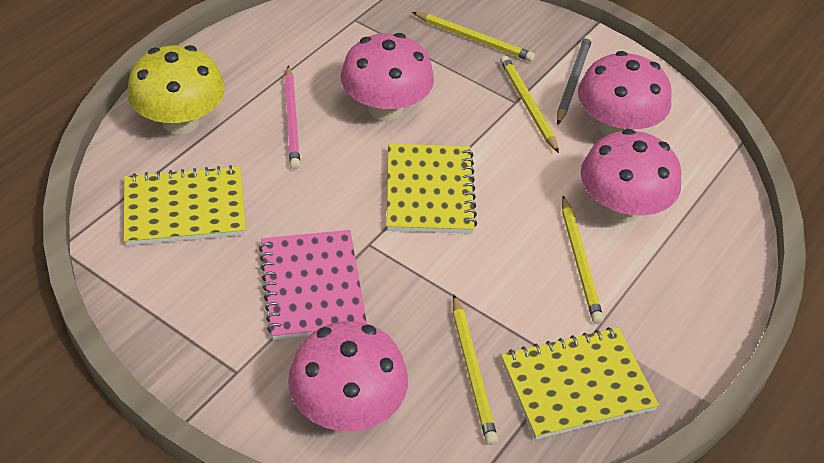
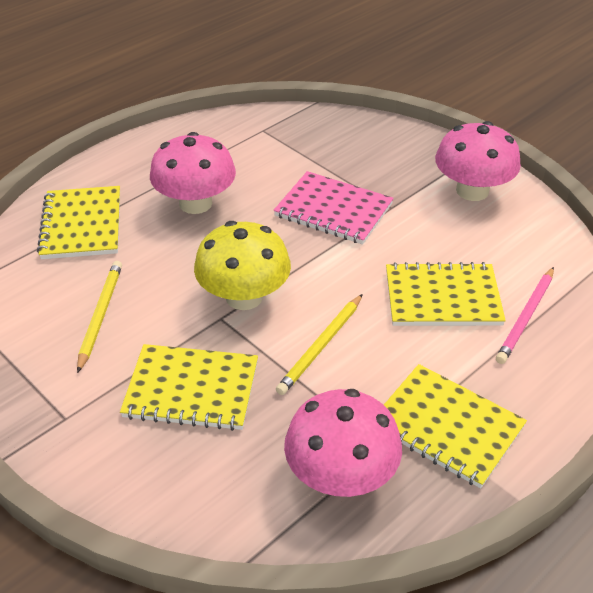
grey pencil: 1 -> 0
pink mushroom: 4 -> 3
yellow notebook: 3 -> 4
yellow pencil: 4 -> 2

